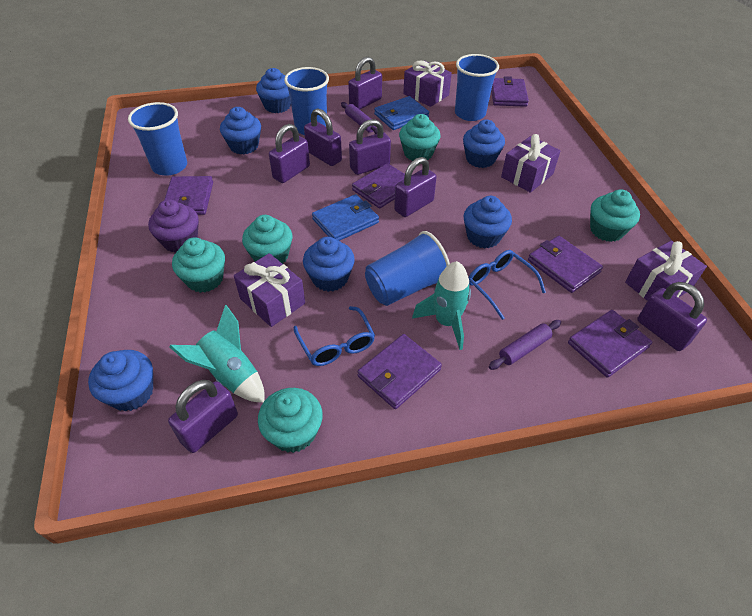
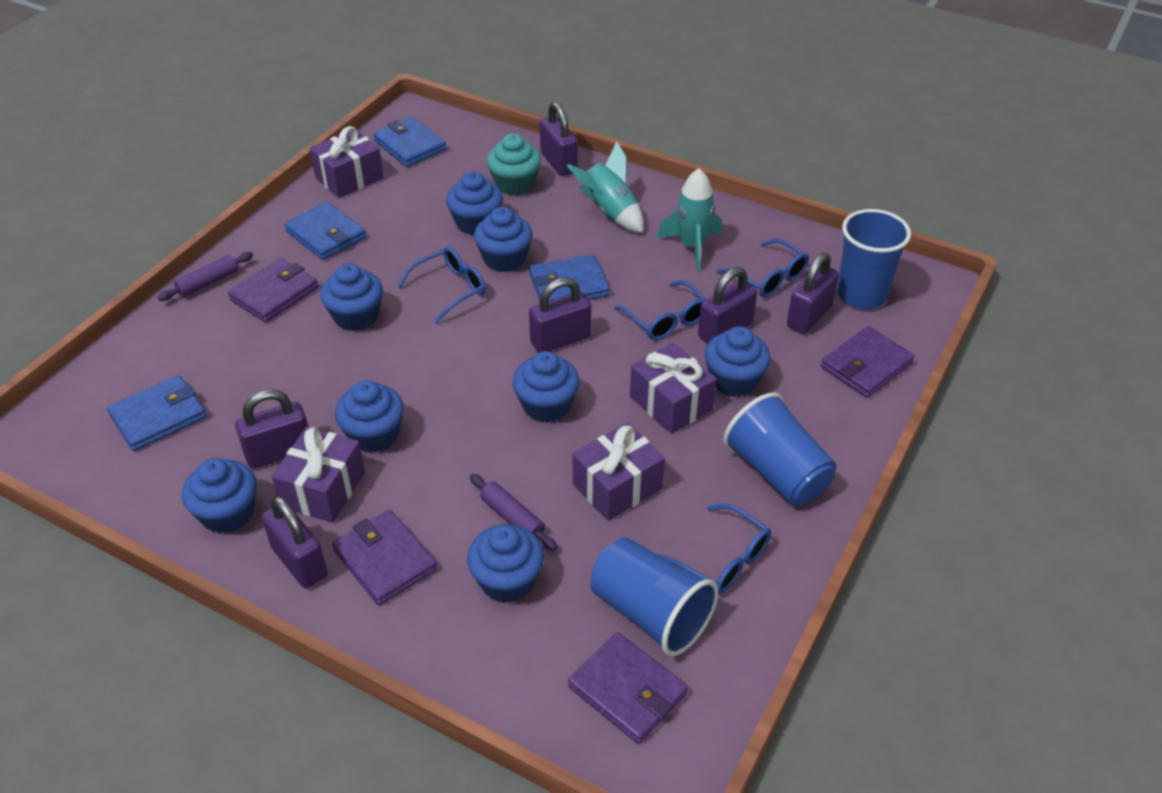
blue cup: 4 -> 3
blue cupcake: 6 -> 8
blue glasses: 2 -> 4
blue wallet: 2 -> 4
purple cupcake: 1 -> 0
purple padlock: 7 -> 6
purple wallet: 6 -> 4
turquoise cupcake: 5 -> 1

